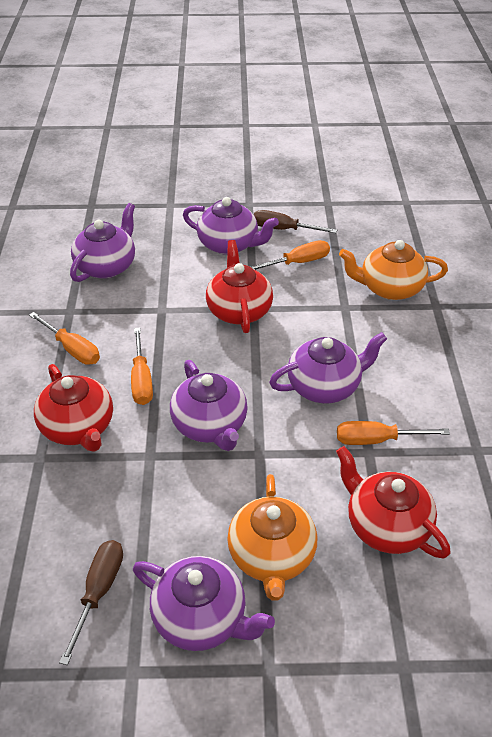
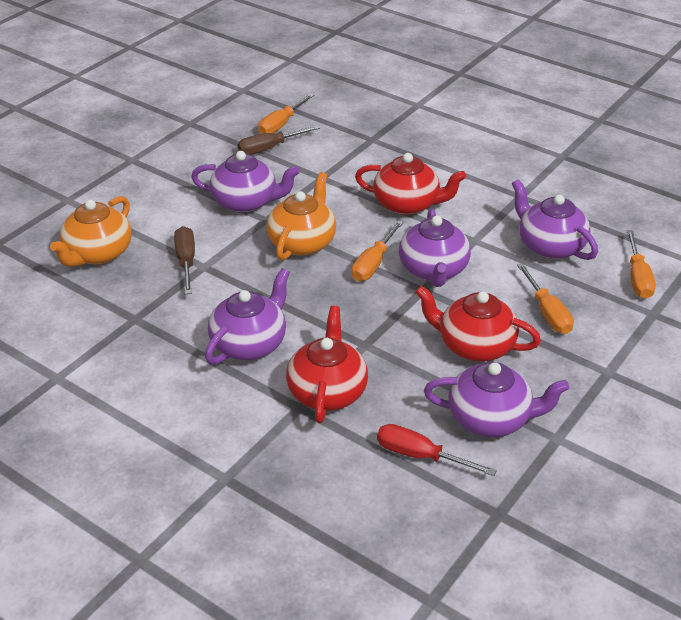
red screwdriver: 0 -> 1

